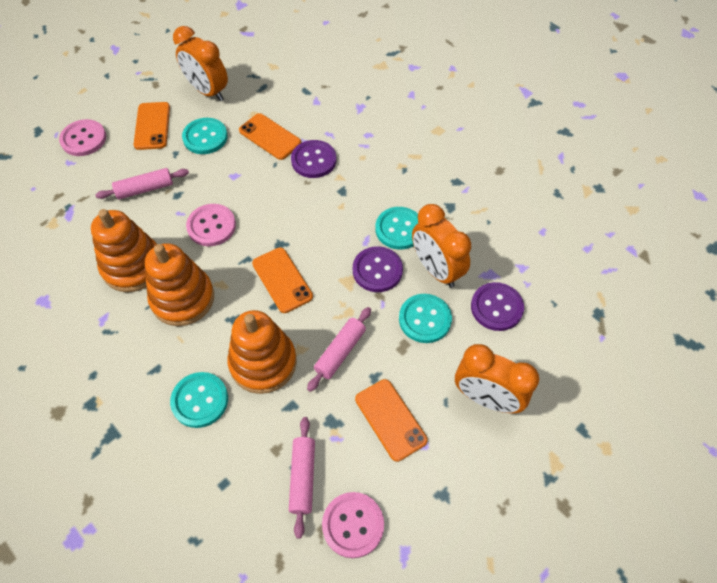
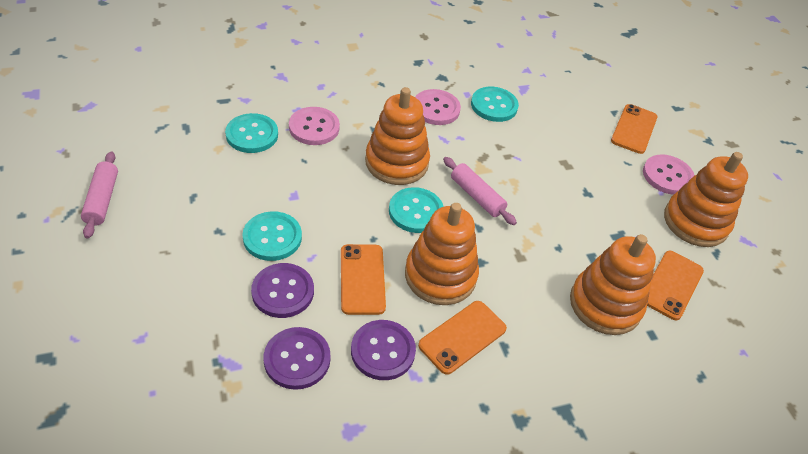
orange clock: 3 -> 0
orange stacking toy: 3 -> 4
pink rolling pin: 3 -> 2

